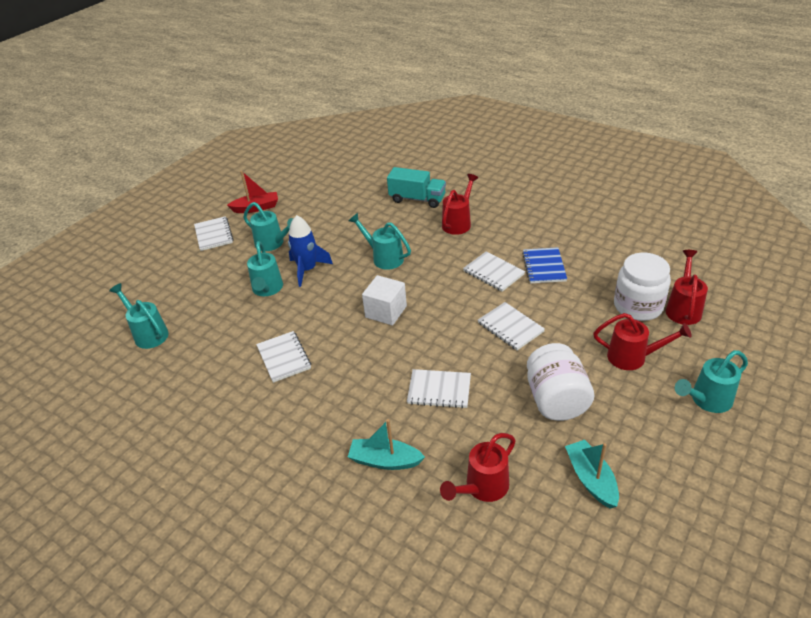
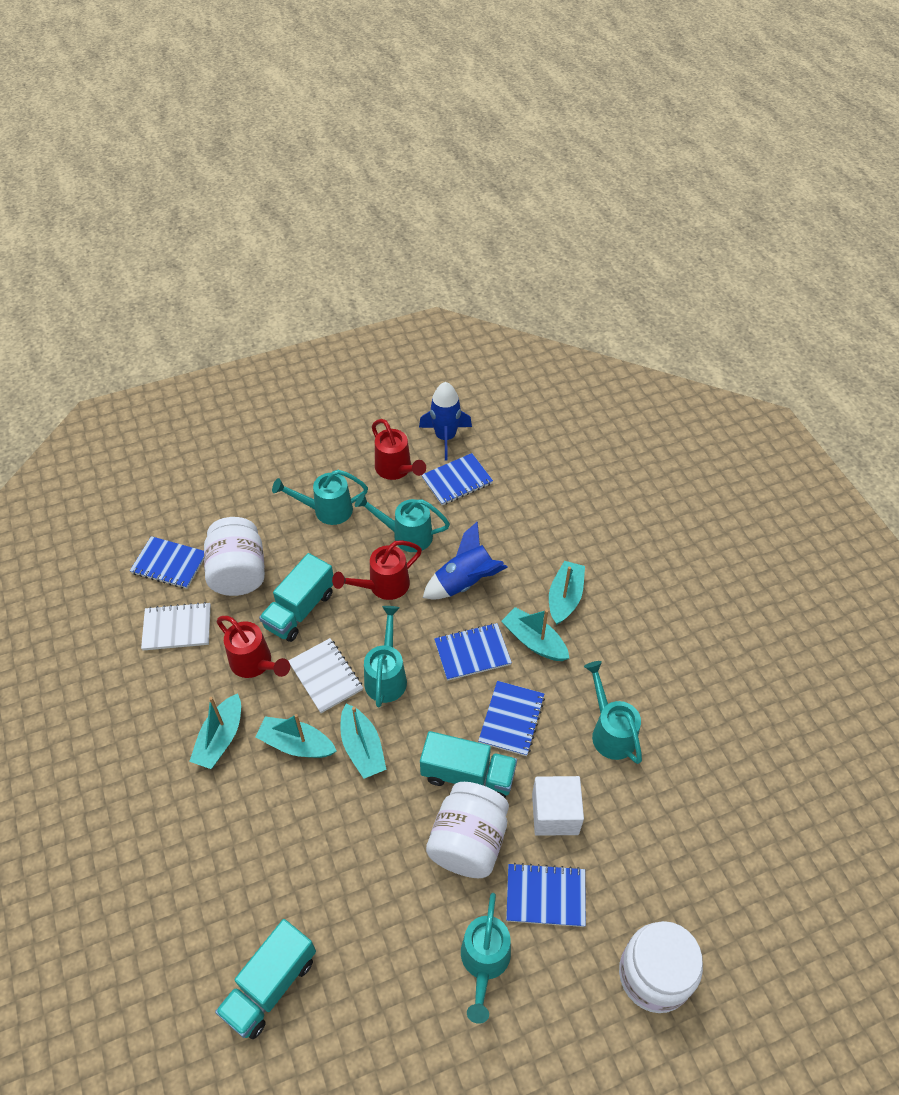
blue notebook: 1 -> 5
blue rocket: 1 -> 2
red boat: 1 -> 0
red watering can: 4 -> 3
turquoise boat: 2 -> 5
turquoise truck: 1 -> 3
white jar: 2 -> 3
white notebook: 5 -> 2

